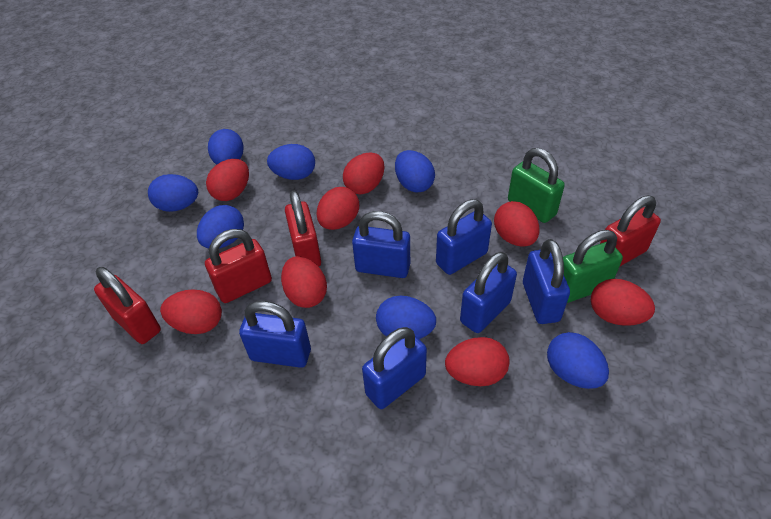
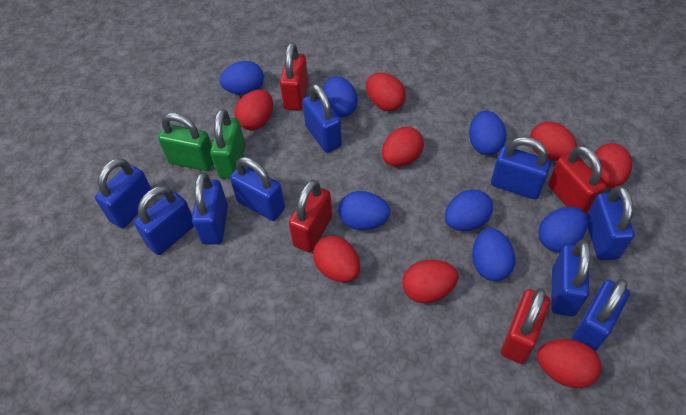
blue padlock: 6 -> 9

